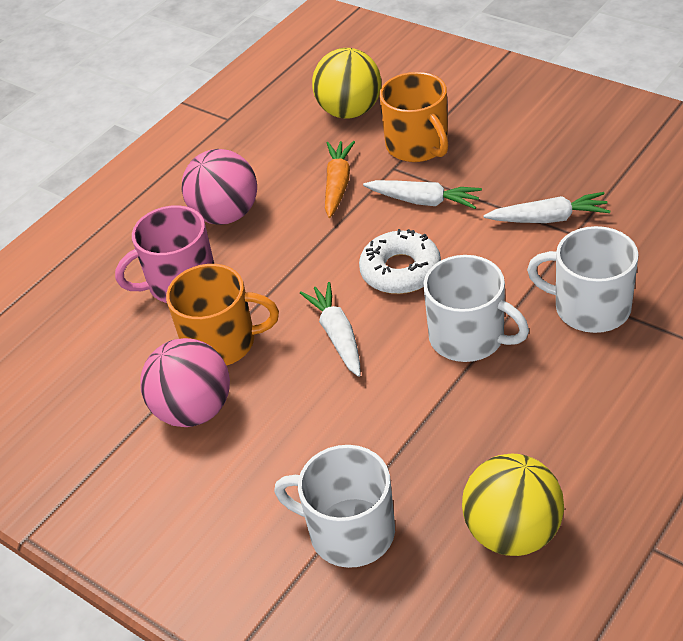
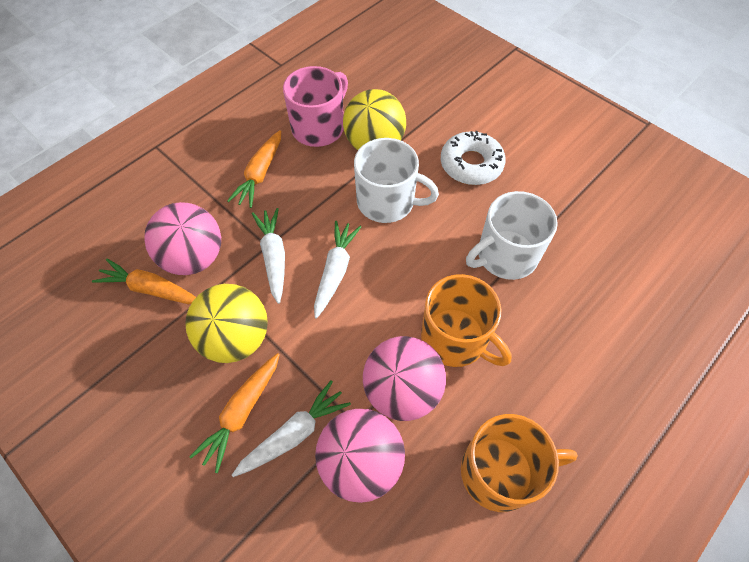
orange carrot: 1 -> 3
pink ball: 2 -> 3
white mug: 3 -> 2

